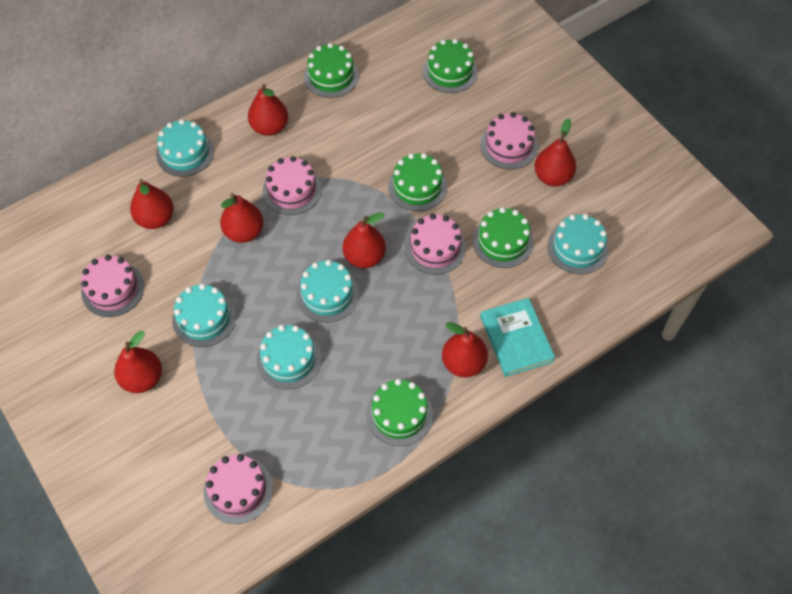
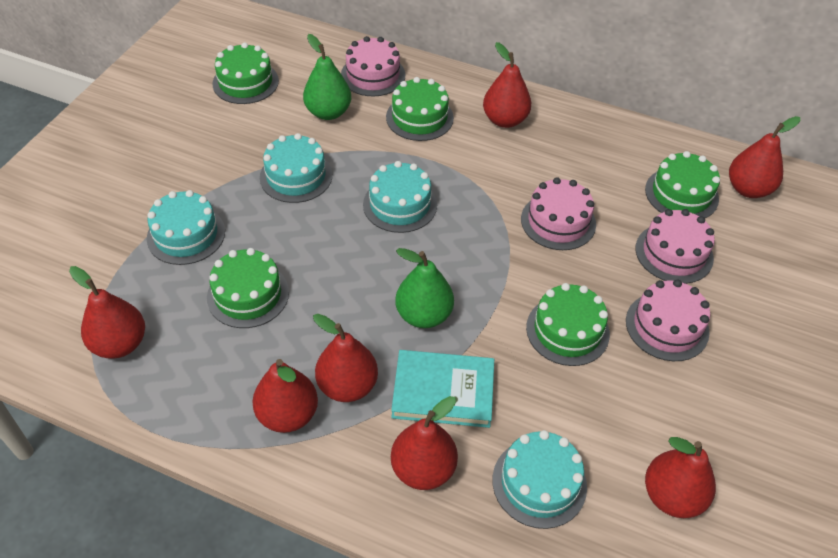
green pear: 0 -> 2
pink cake: 5 -> 4
turquoise cake: 5 -> 4

